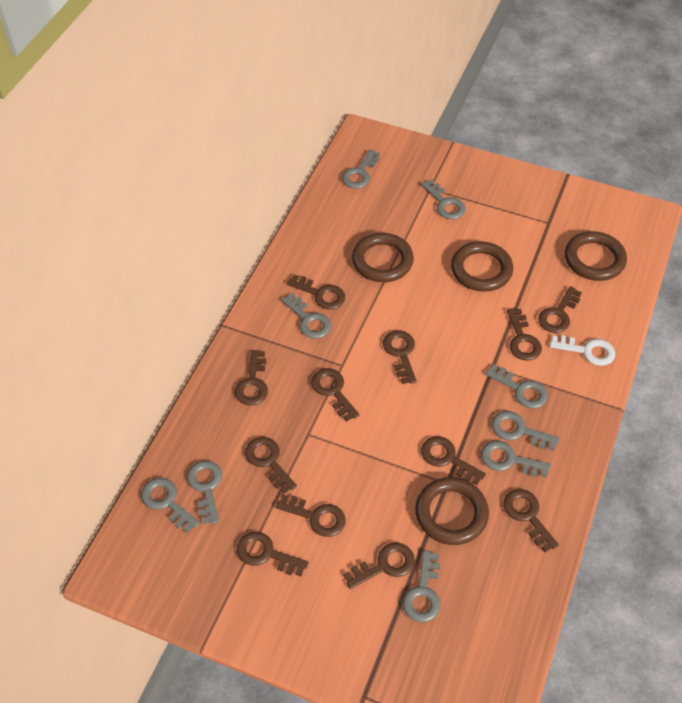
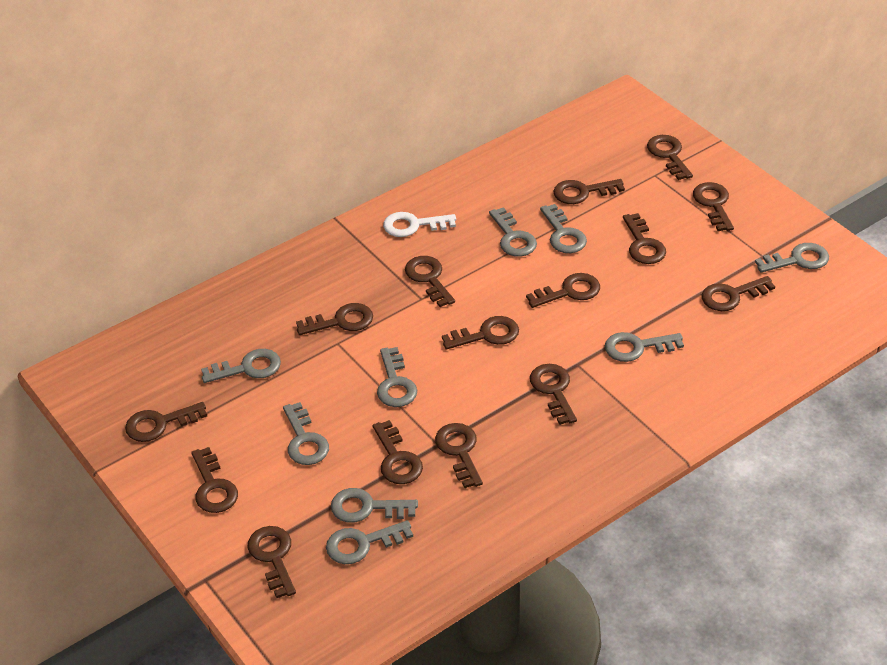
brown key: 12 -> 15
brown ring: 4 -> 0

